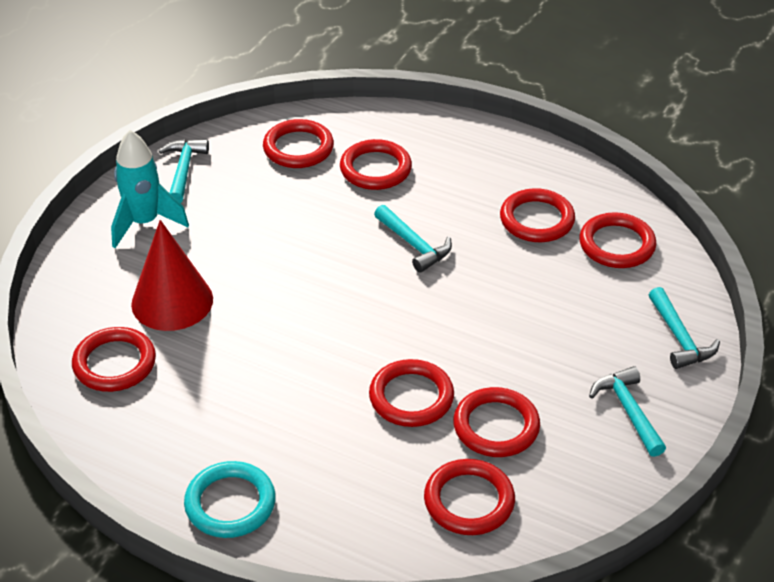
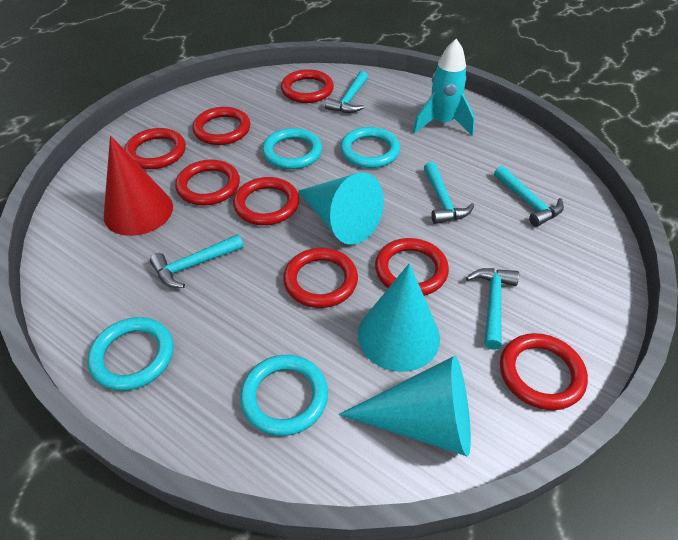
turquoise cone: 0 -> 3
turquoise hammer: 4 -> 5
turquoise ring: 1 -> 4

